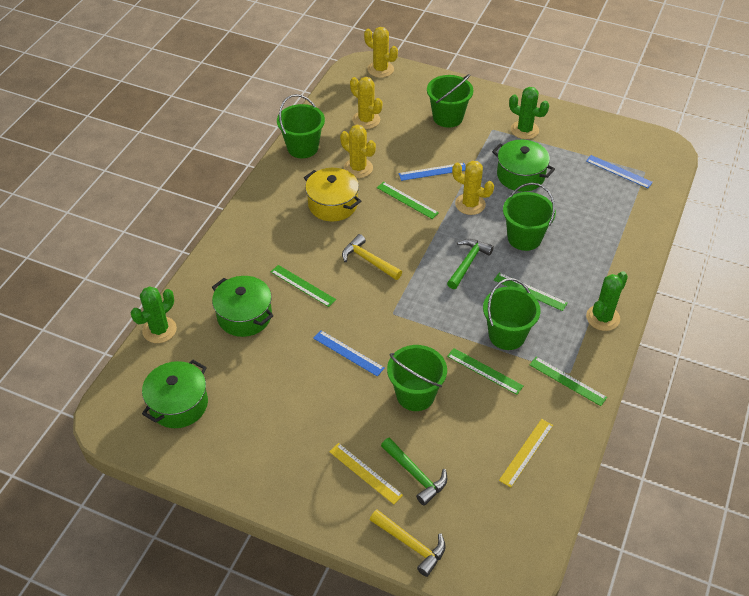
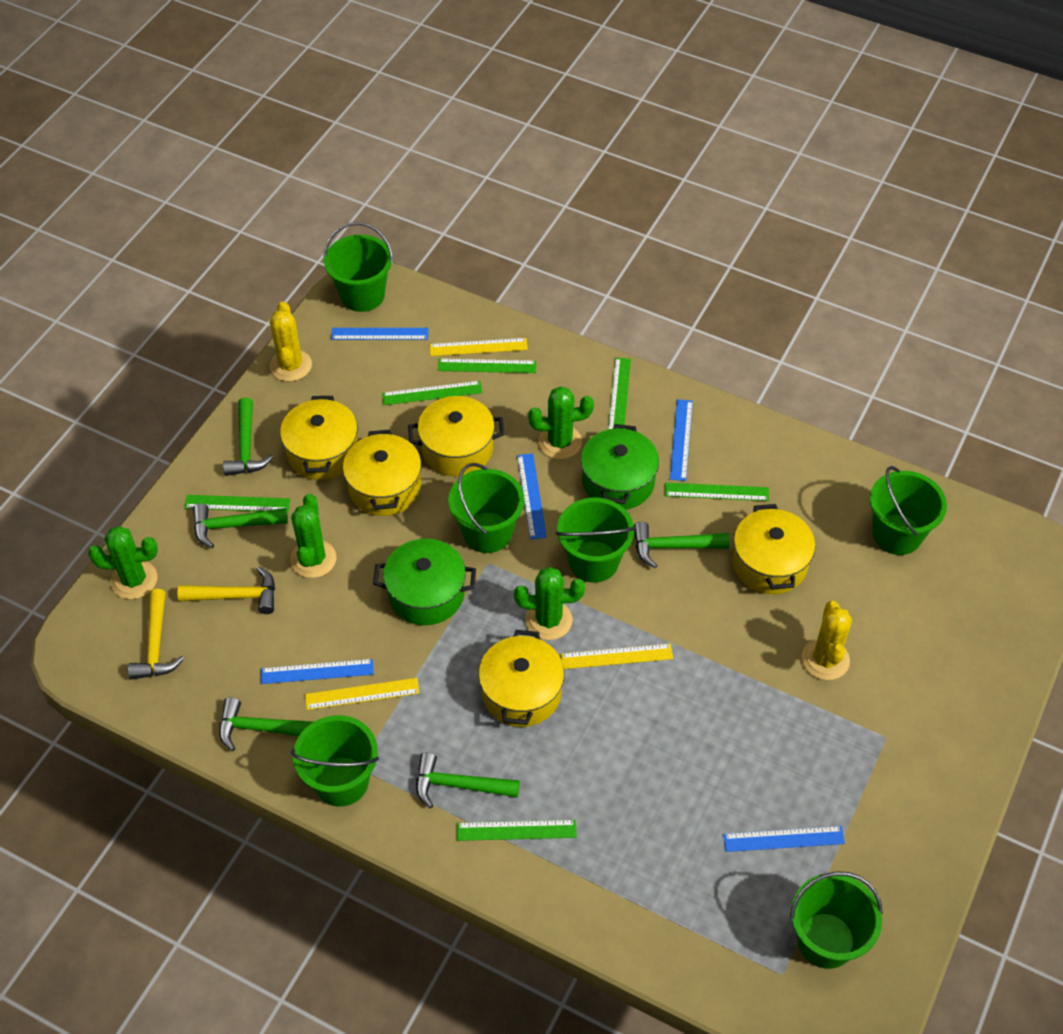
blue ruler: 3 -> 5
green bucket: 5 -> 6
green cactus: 3 -> 4
green hammer: 2 -> 5
green pot: 3 -> 2
green ruler: 5 -> 6
yellow cactus: 4 -> 2
yellow pot: 1 -> 5
yellow ruler: 2 -> 3

